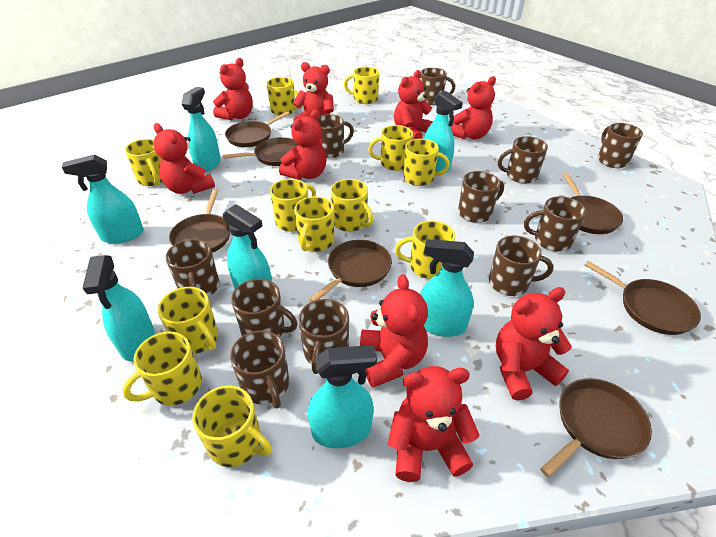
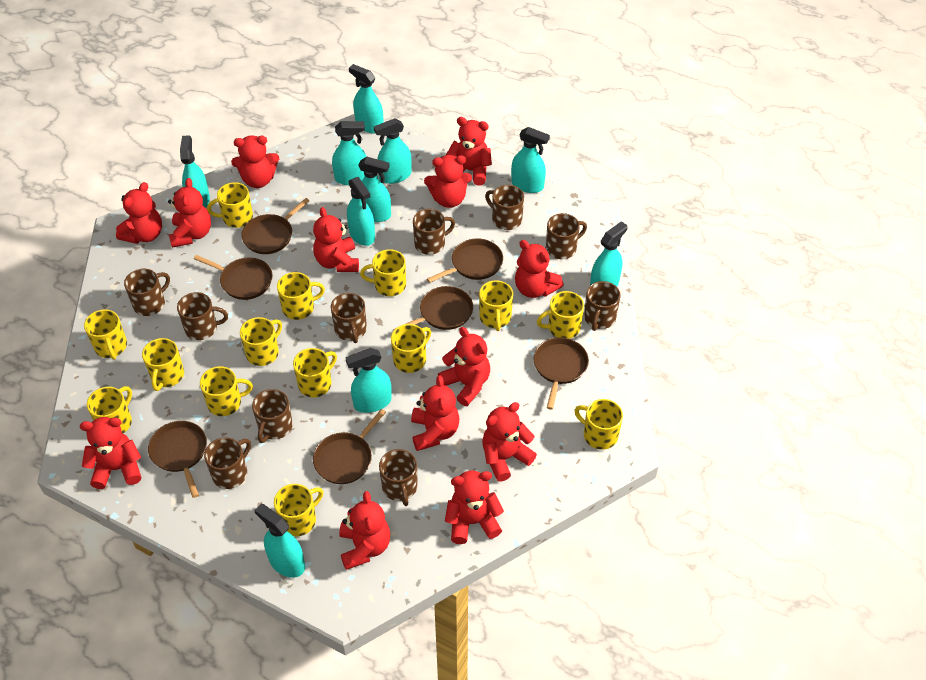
brown mug: 11 -> 10
red teddy bear: 9 -> 13
turquoise spray bottle: 7 -> 10
yellow mug: 12 -> 14

